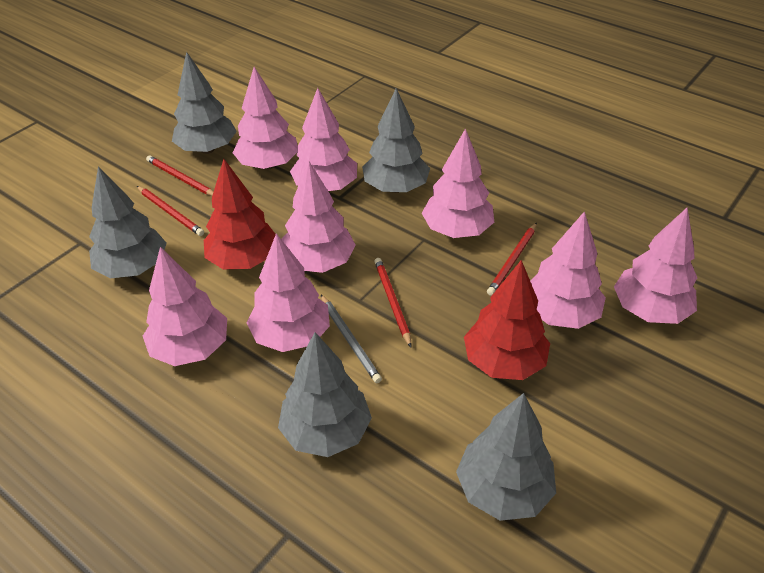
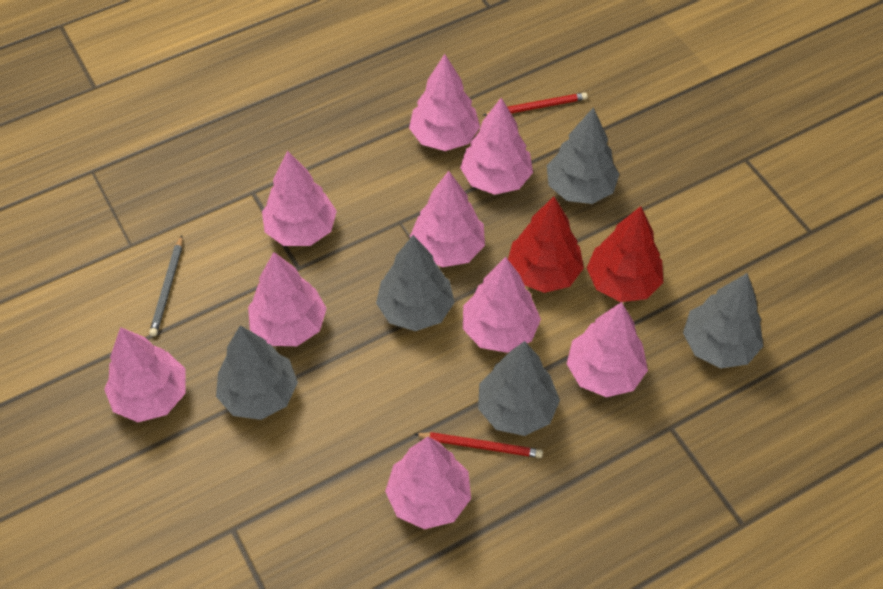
pink tree: 8 -> 9
red pencil: 4 -> 2

